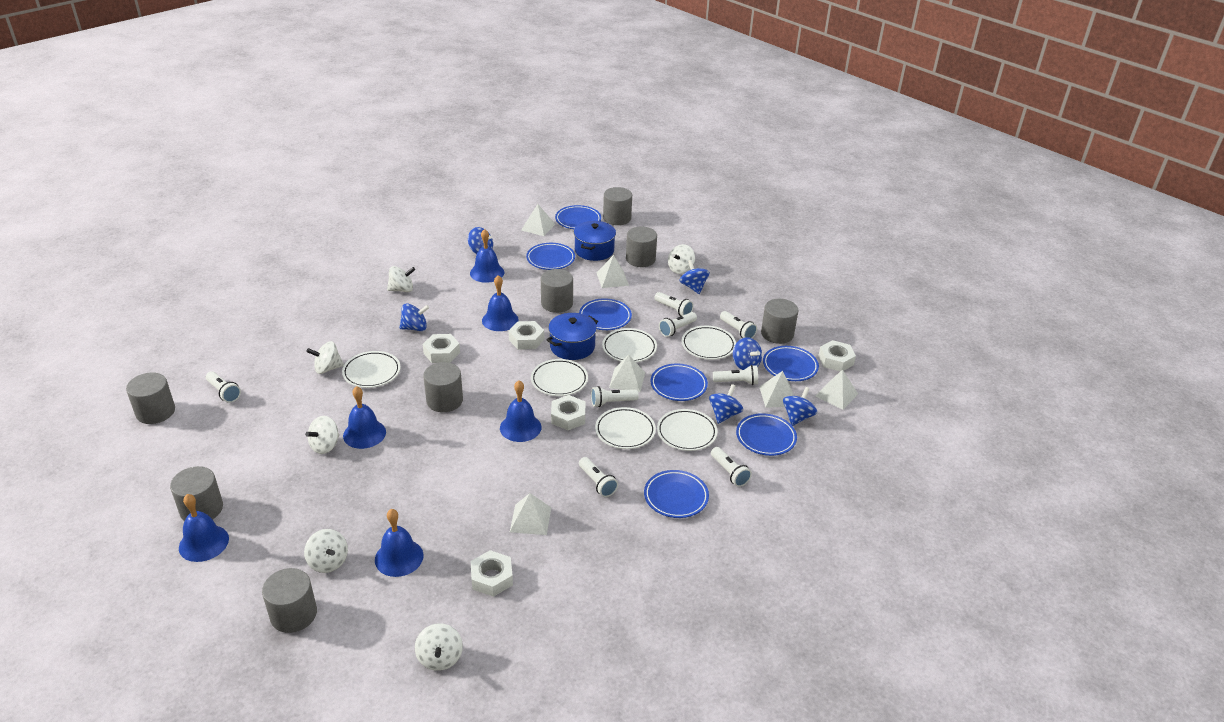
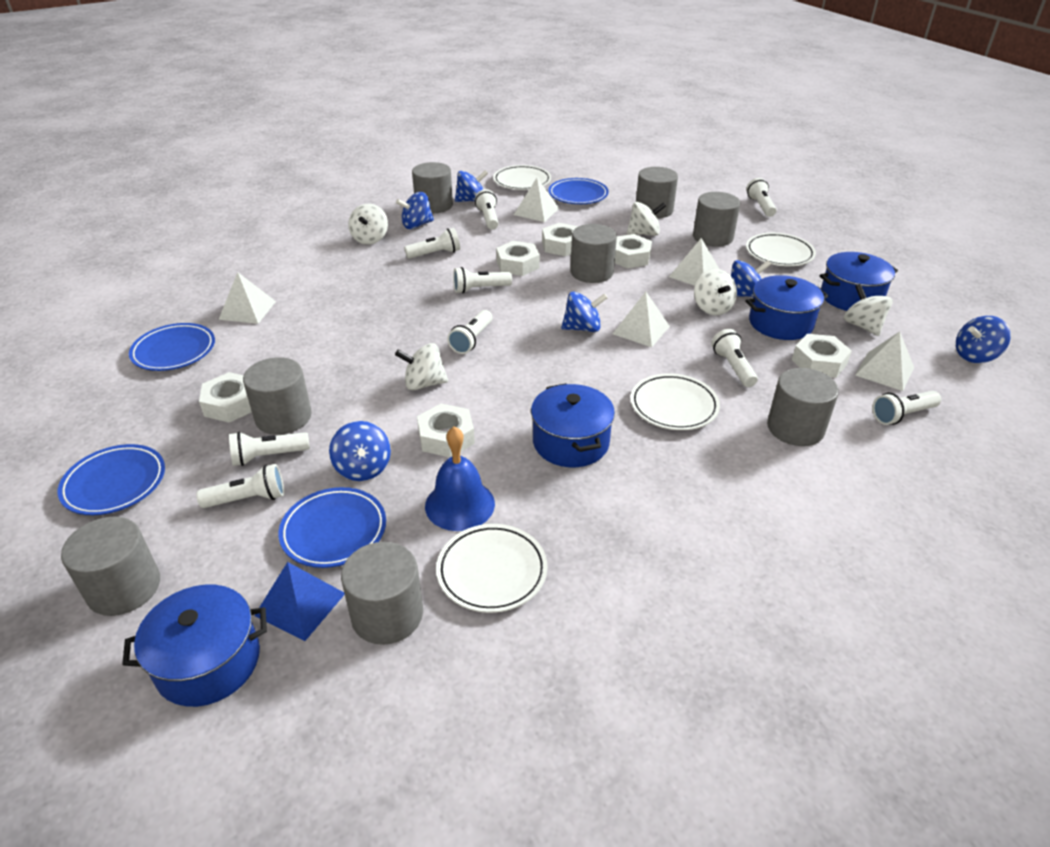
blue bell: 6 -> 1
blue plate: 7 -> 4
blue pot: 2 -> 4
blue pyramid: 0 -> 1
white flashlight: 8 -> 9
white nut: 5 -> 6
white plate: 6 -> 4
white pyramid: 6 -> 5
white spinning top: 6 -> 5

